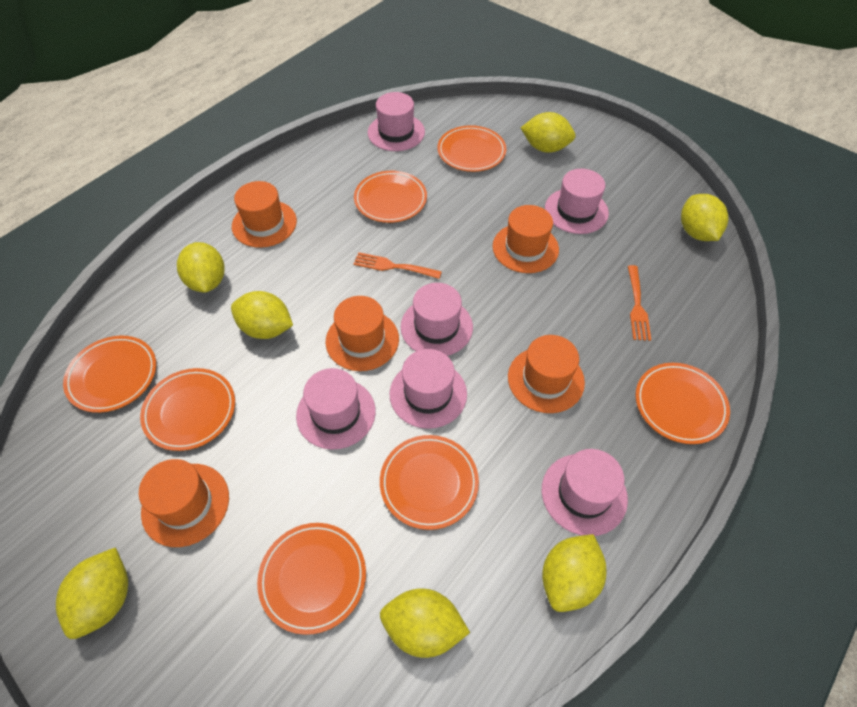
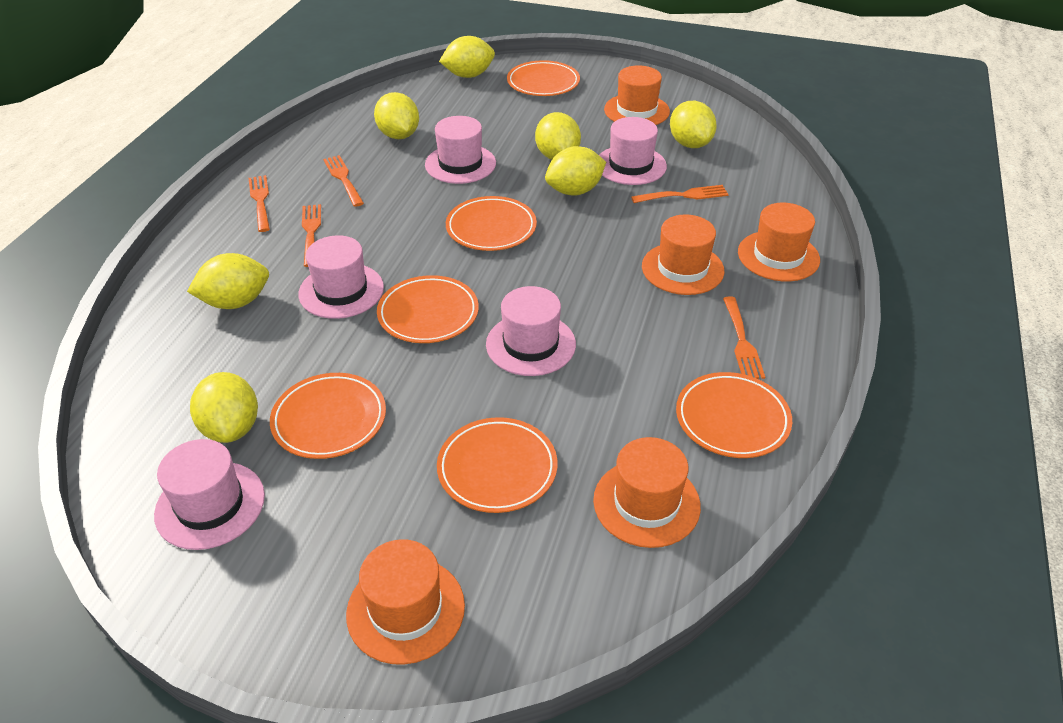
orange fork: 2 -> 5
orange plate: 7 -> 6
pink hat: 6 -> 5

